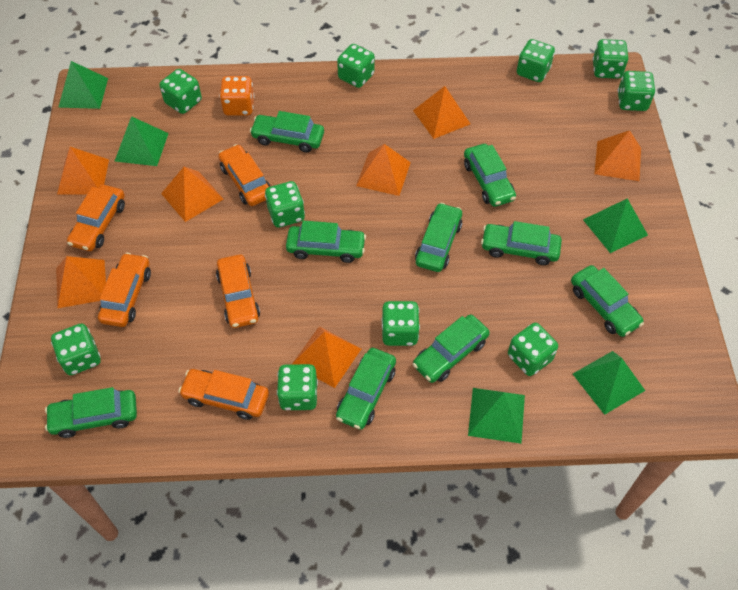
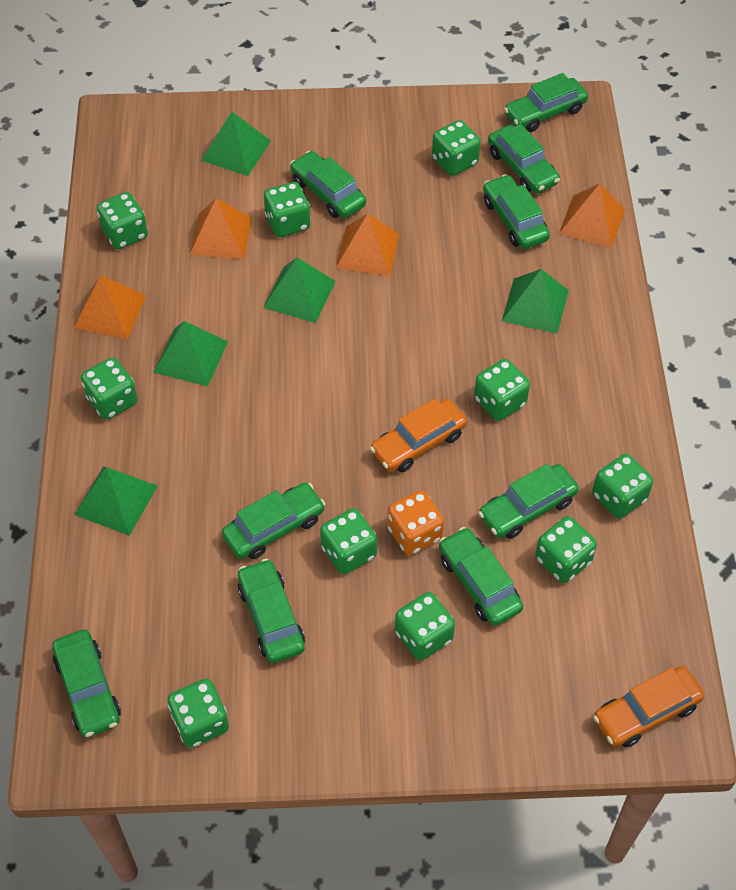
orange car: 5 -> 2
orange pyramid: 7 -> 4

